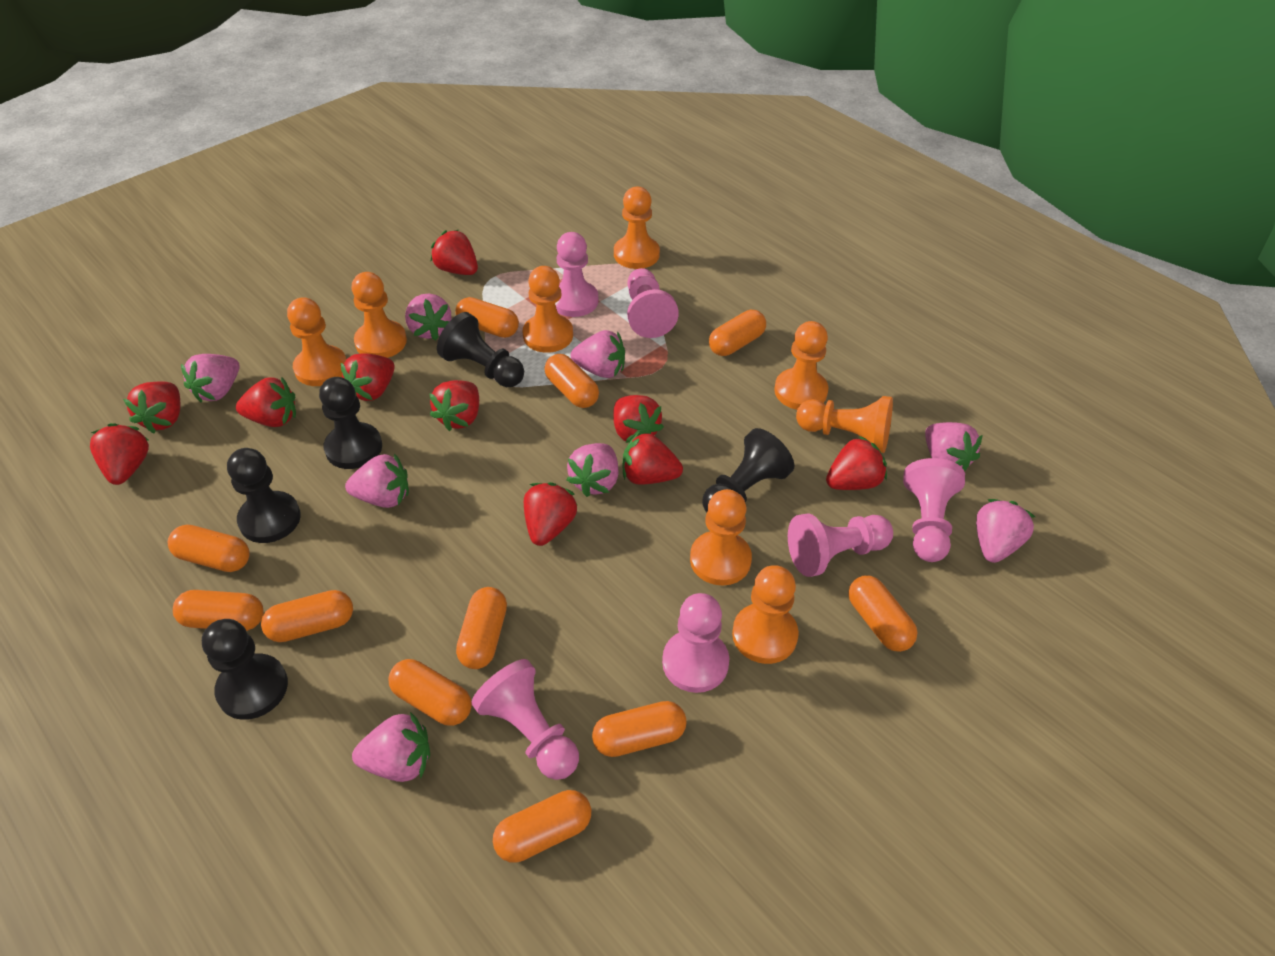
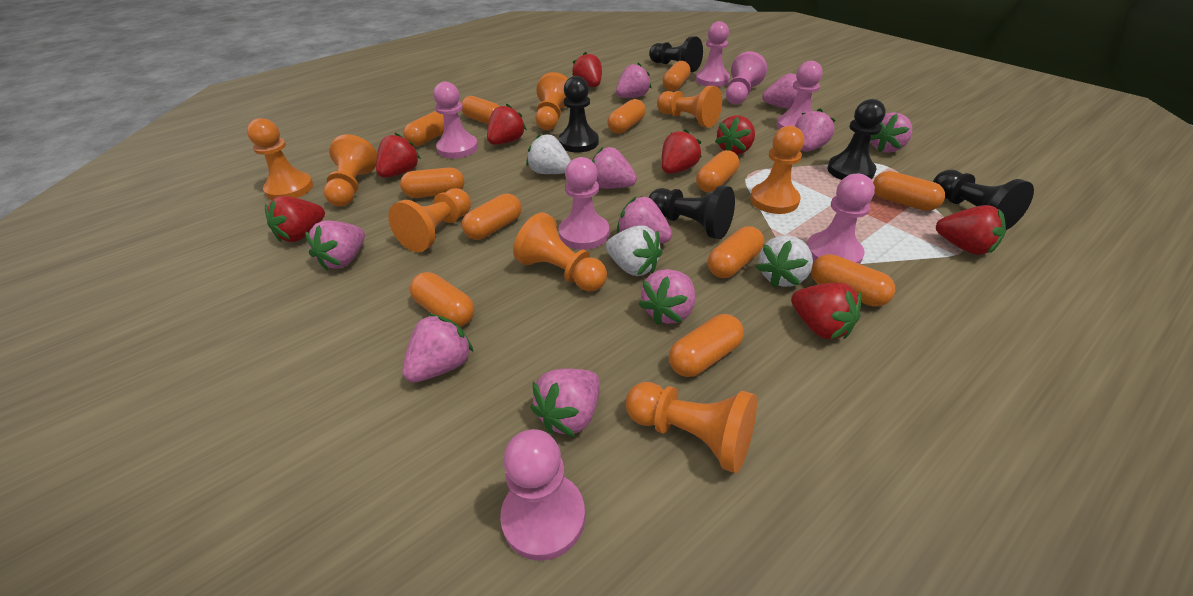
orange capsule: 11 -> 12
pink pawn: 6 -> 7
pink strawberry: 8 -> 10
red strawberry: 10 -> 8
white strawberry: 0 -> 3

